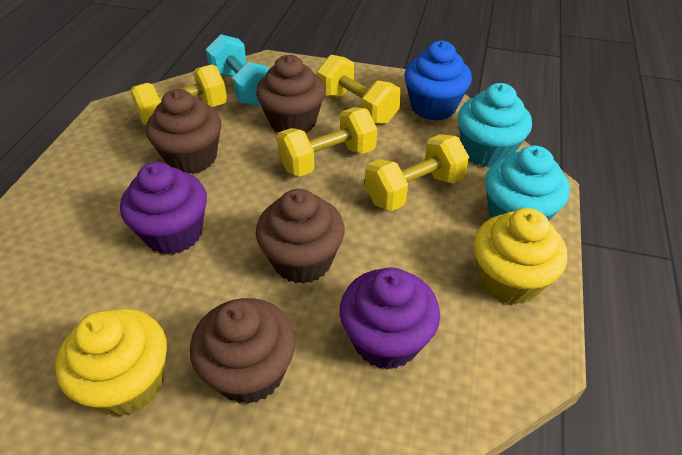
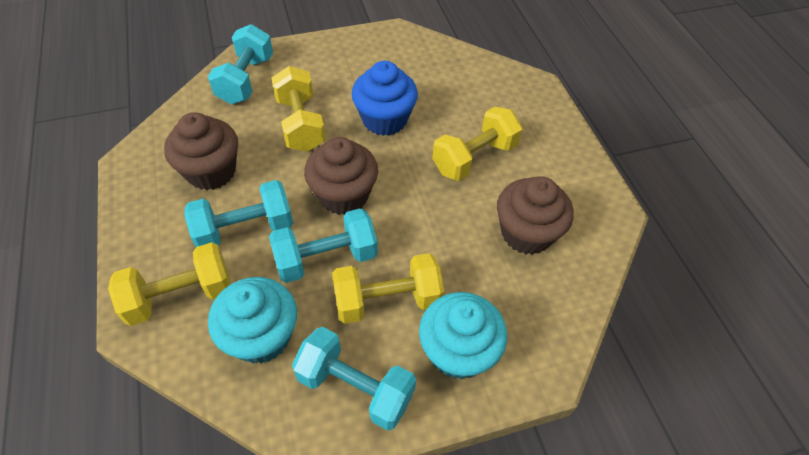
brown cupcake: 4 -> 3
purple cupcake: 2 -> 0
turquoise dumbbell: 1 -> 4
yellow cupcake: 2 -> 0

